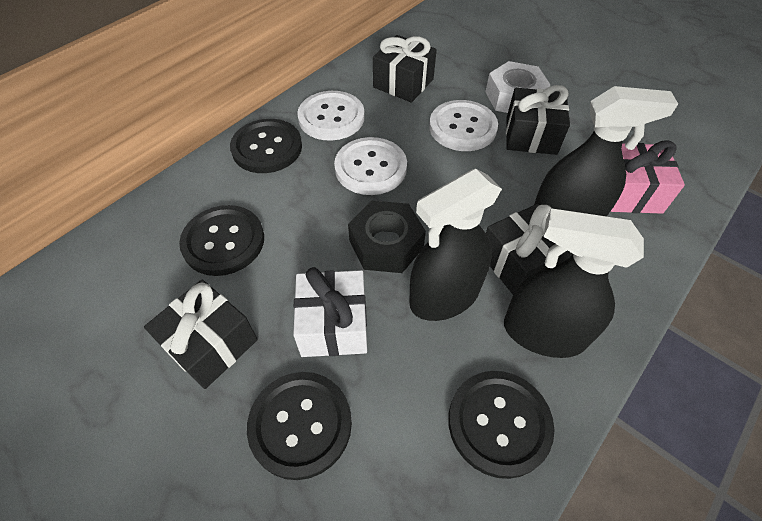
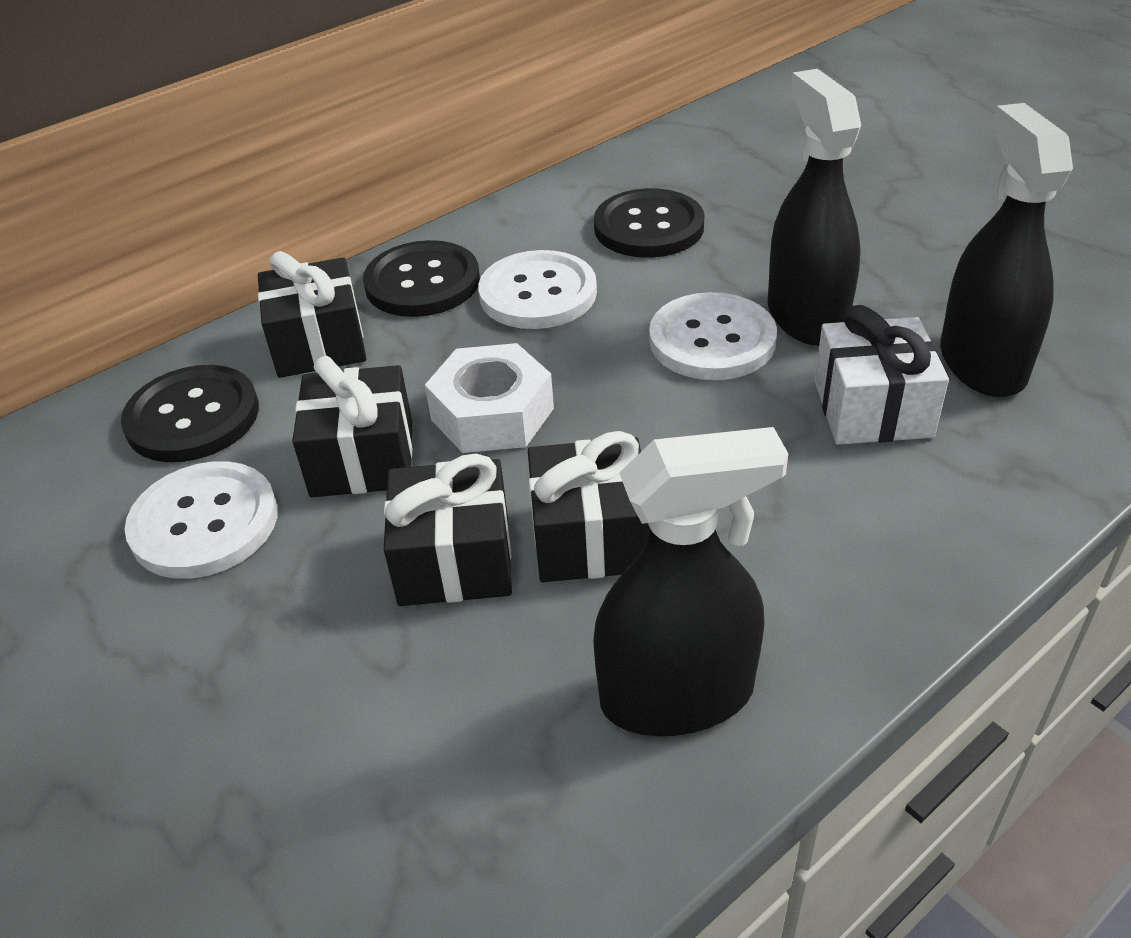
black button: 4 -> 3
black nut: 1 -> 0
pink gift: 1 -> 0

